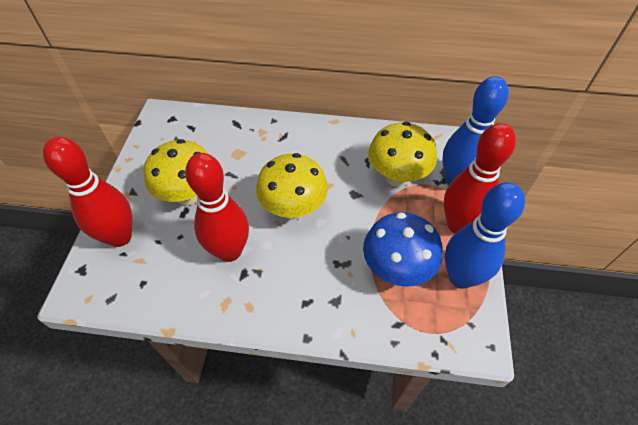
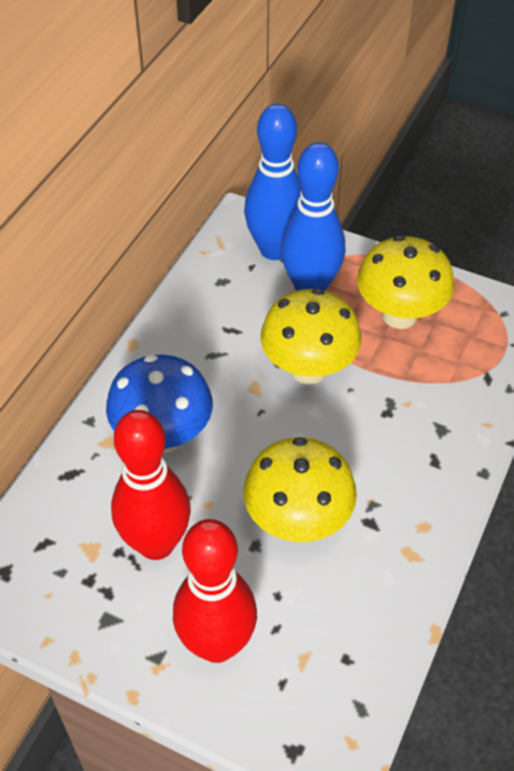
red bowling pin: 3 -> 2

